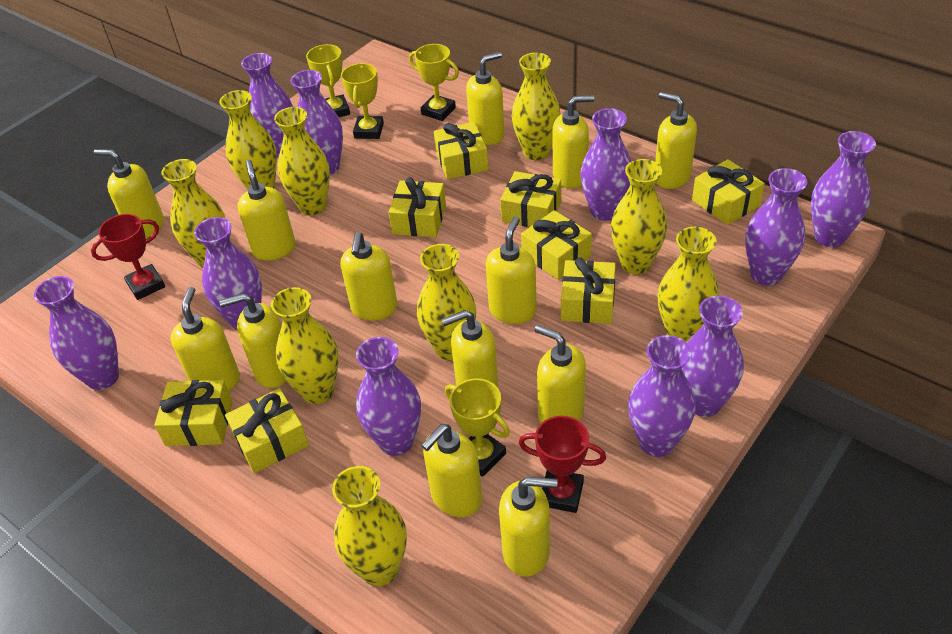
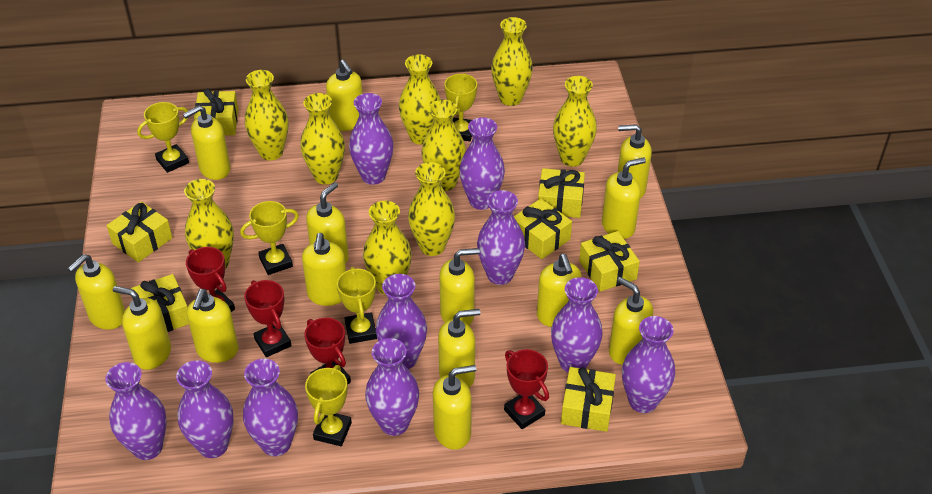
red trophy: 2 -> 4
yellow gift: 8 -> 7
yellow soap dispenser: 13 -> 14
yellow trophy: 4 -> 5

